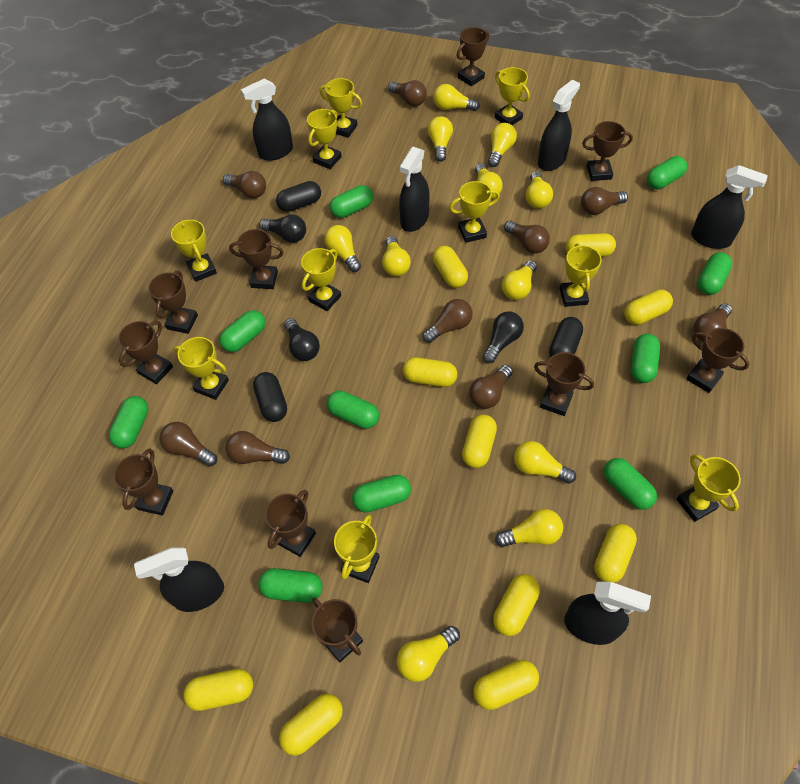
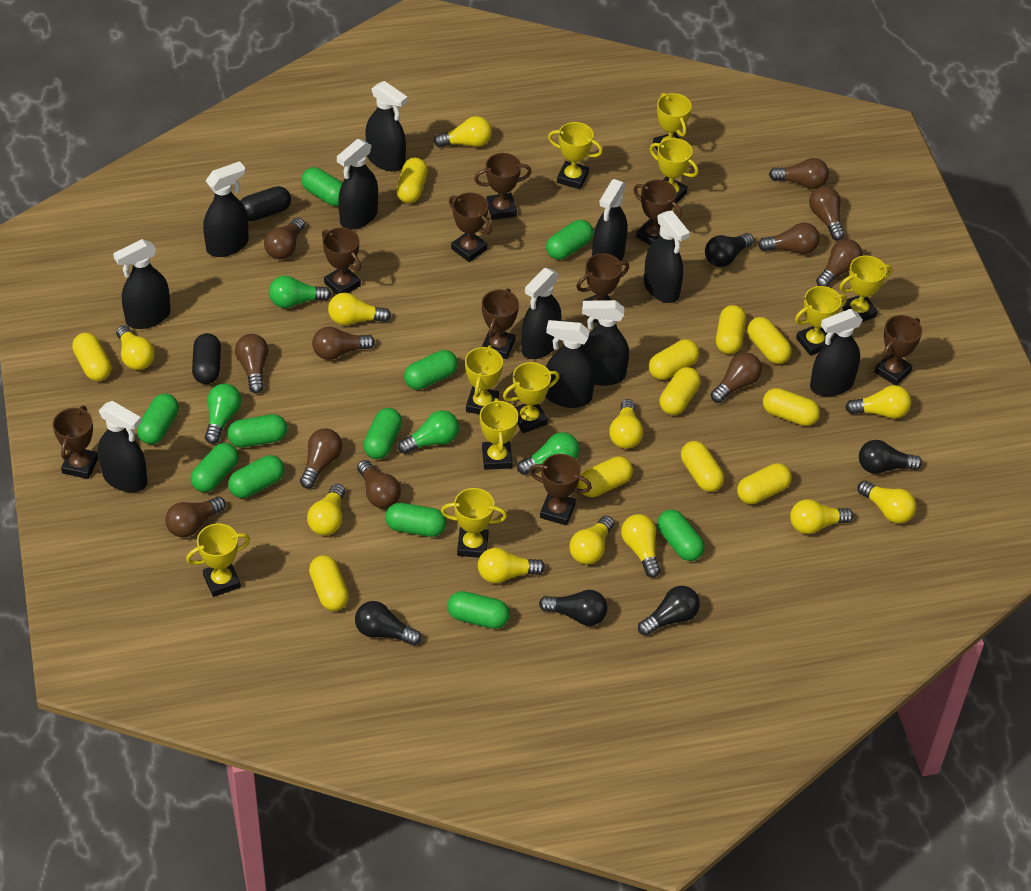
black capsule: 3 -> 2
black light bulb: 3 -> 5
black spray bottle: 6 -> 11
brown light bulb: 9 -> 11
brown trophy: 10 -> 9
green capsule: 10 -> 11
green light bulb: 0 -> 4
yellow capsule: 10 -> 11

